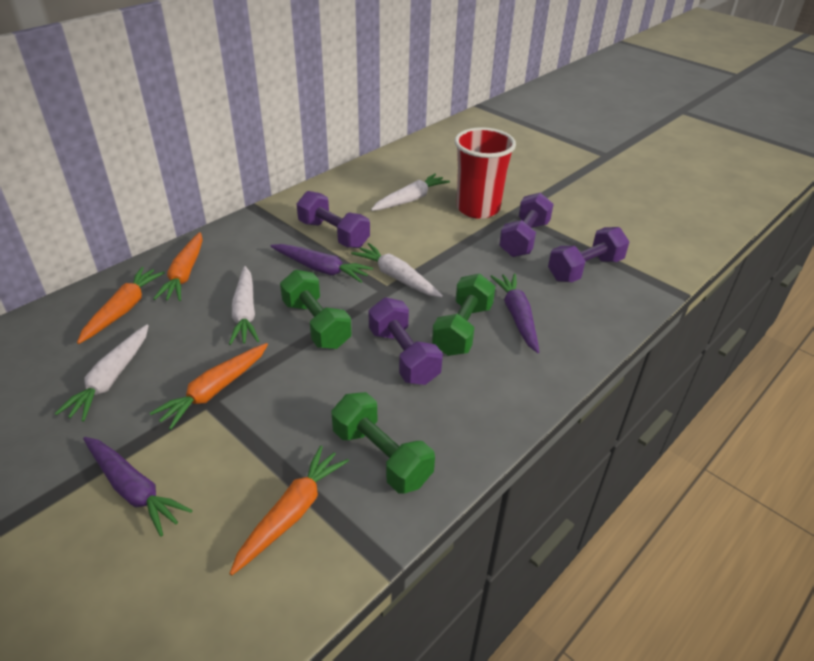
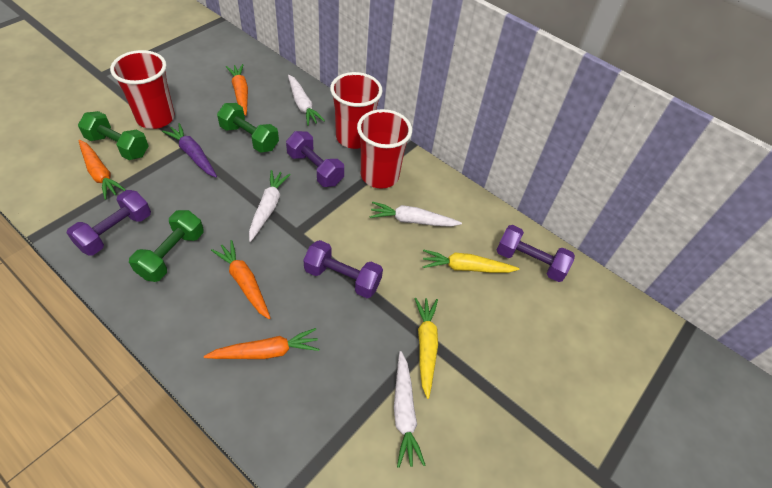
purple carrot: 3 -> 1
red cup: 1 -> 3
yellow carrot: 0 -> 2

